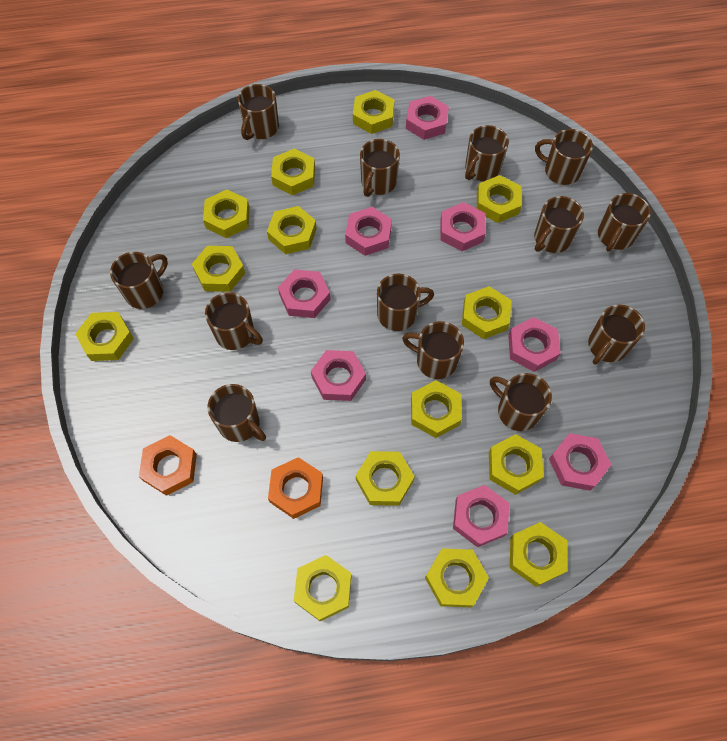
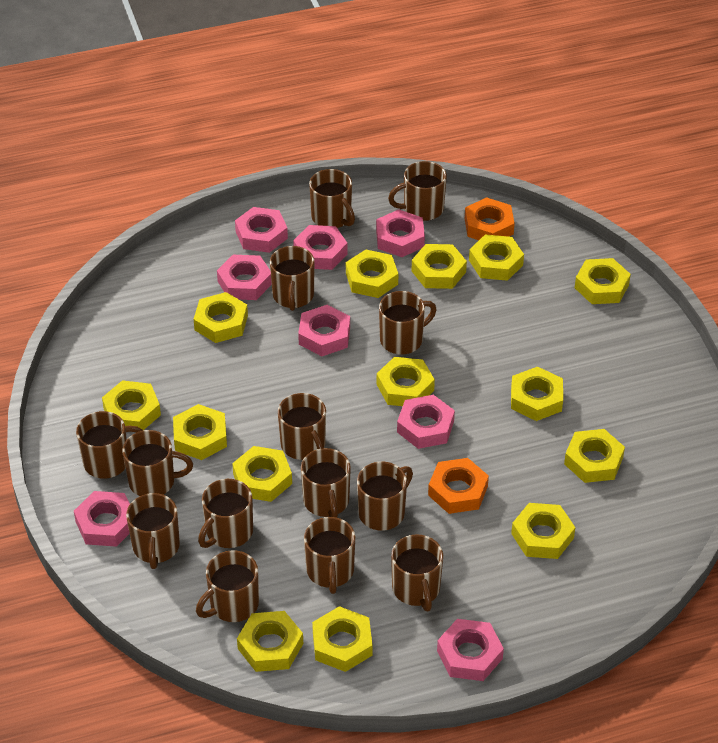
brown mug: 13 -> 14

